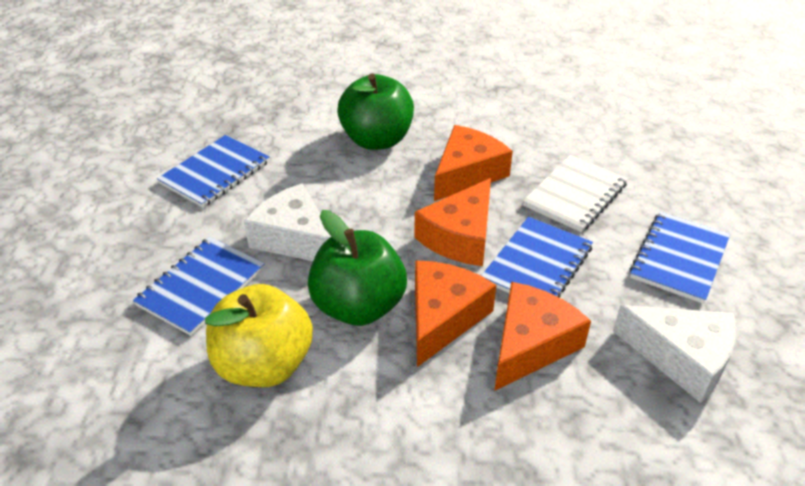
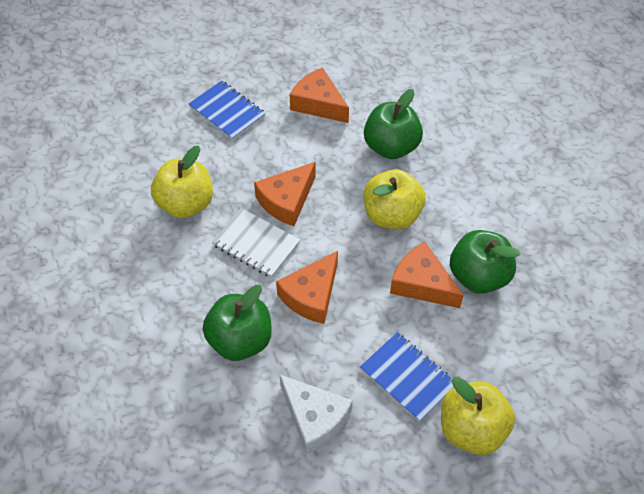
blue notebook: 4 -> 2
green apple: 2 -> 3
white cheese: 2 -> 1
yellow apple: 1 -> 3

